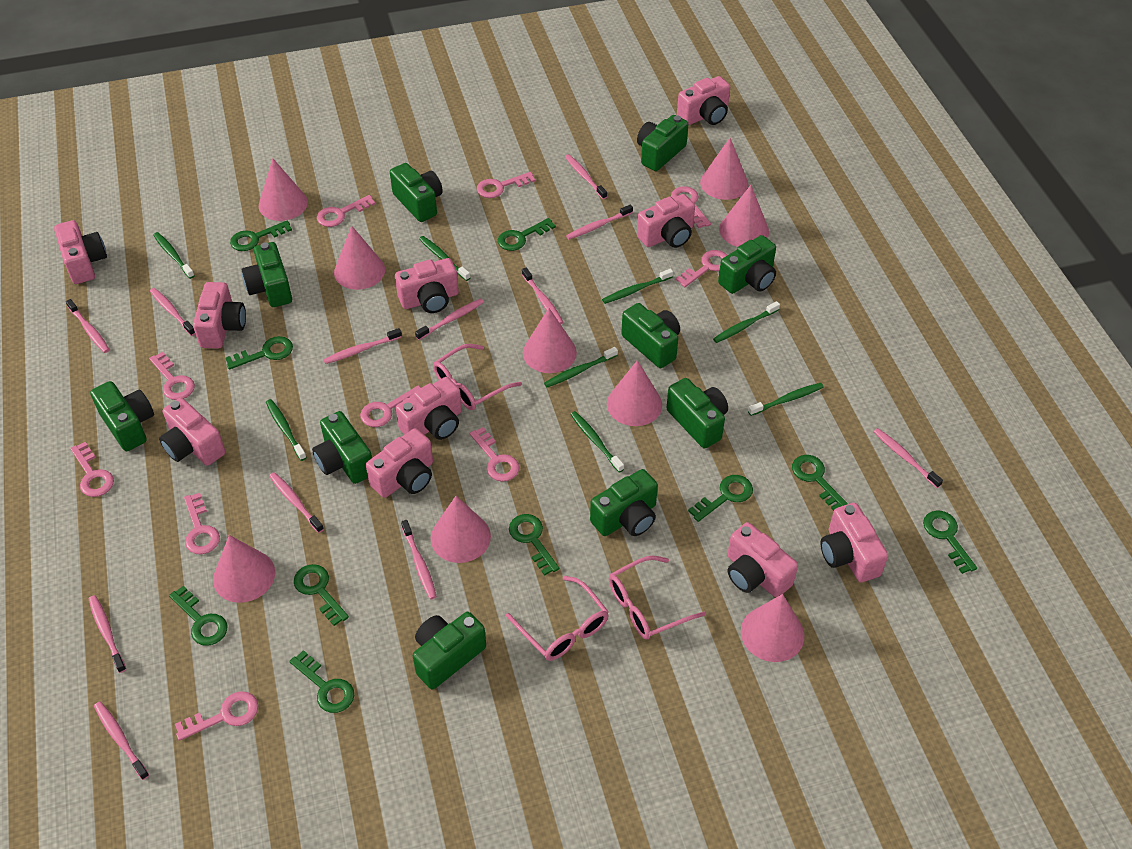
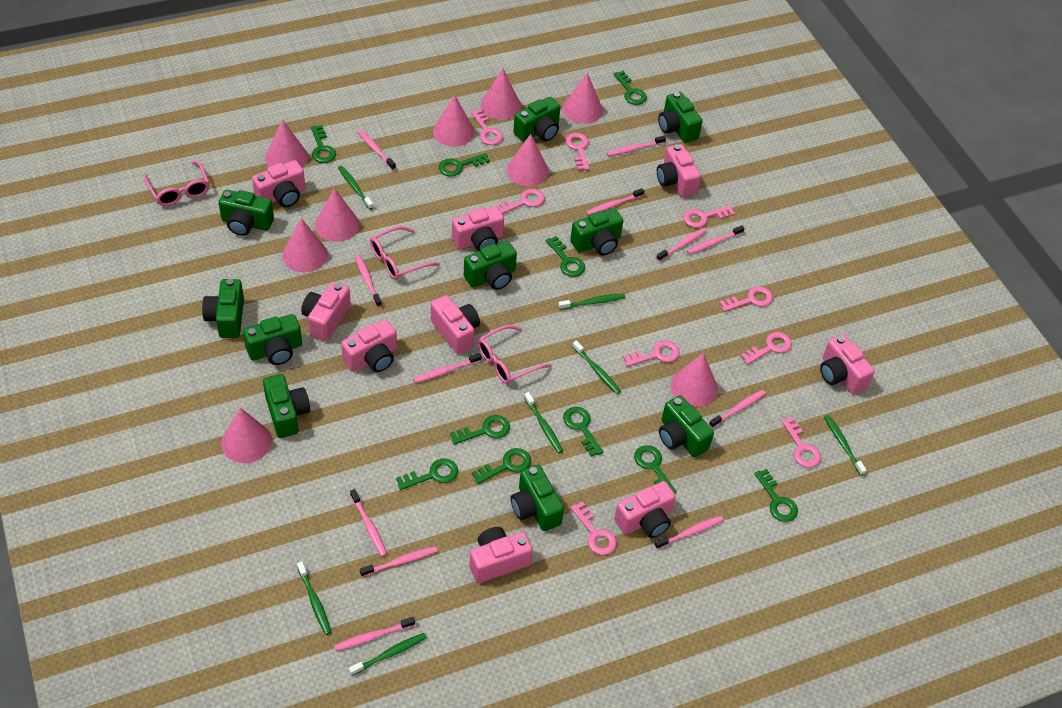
green toothbrush: 8 -> 7
pink camera: 10 -> 9
pink key: 10 -> 9

